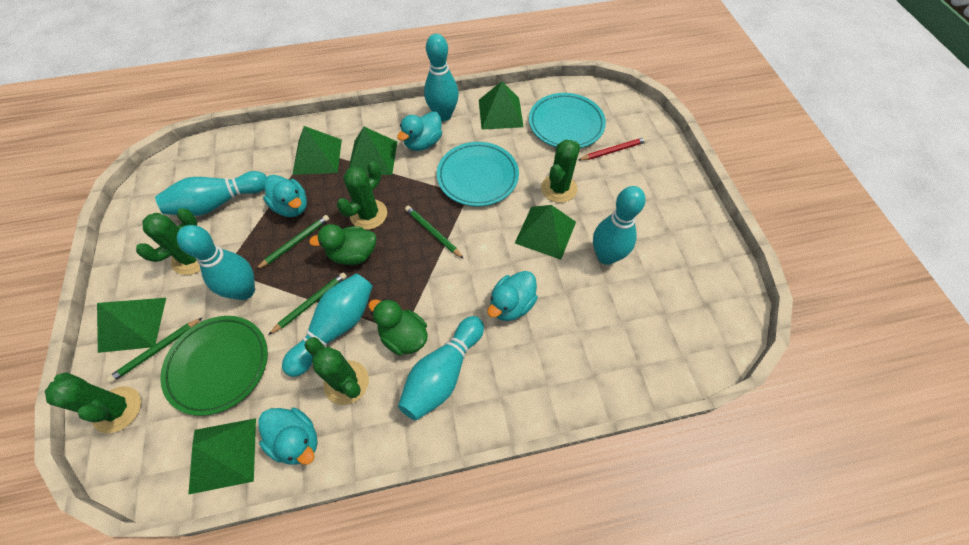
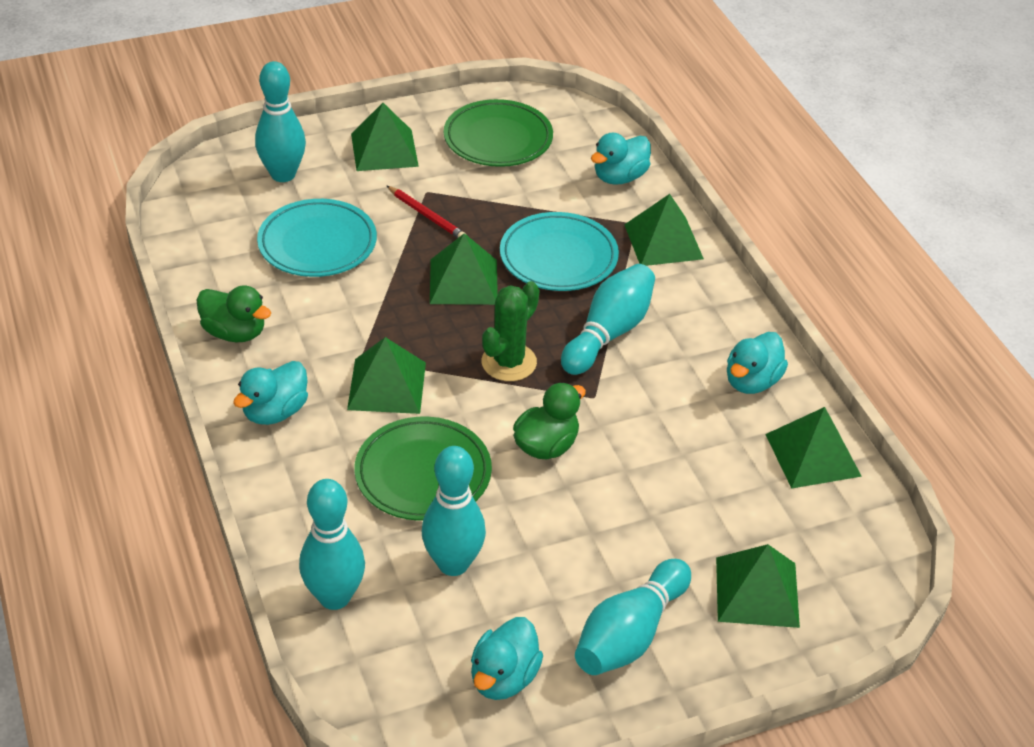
green cactus: 5 -> 1
green pencil: 4 -> 0
green plate: 1 -> 2
turquoise bowling pin: 6 -> 5

